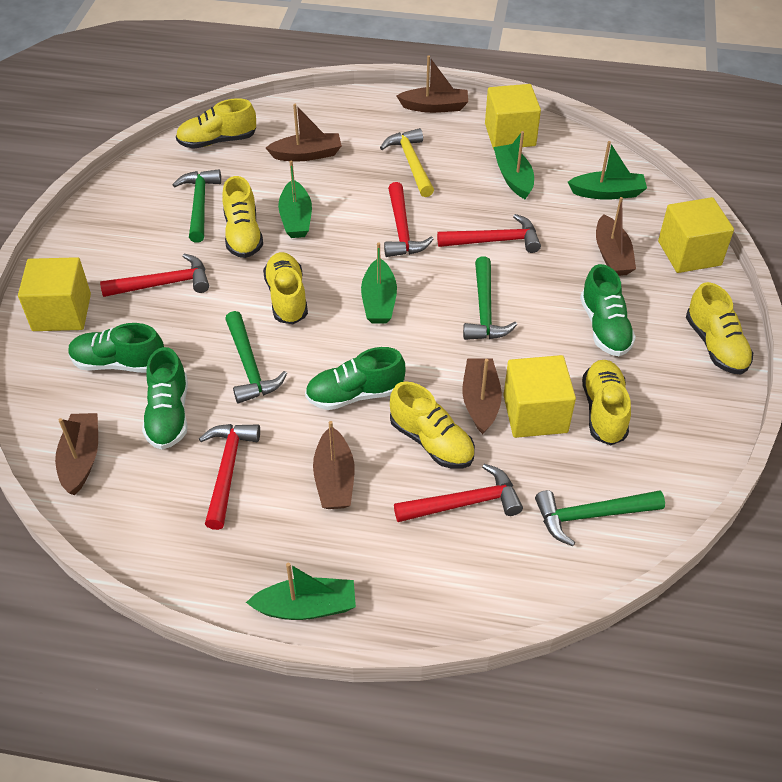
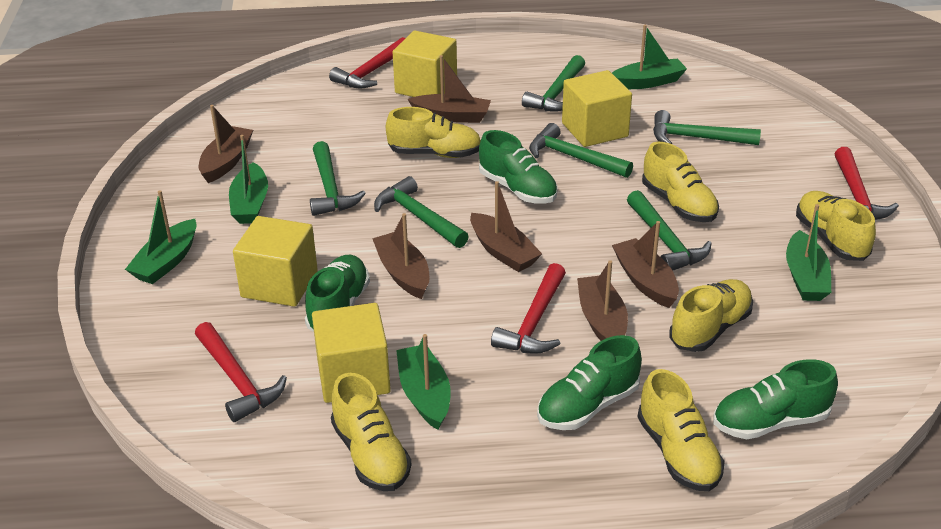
green hammer: 4 -> 6
red hammer: 5 -> 4
yellow hammer: 1 -> 0

